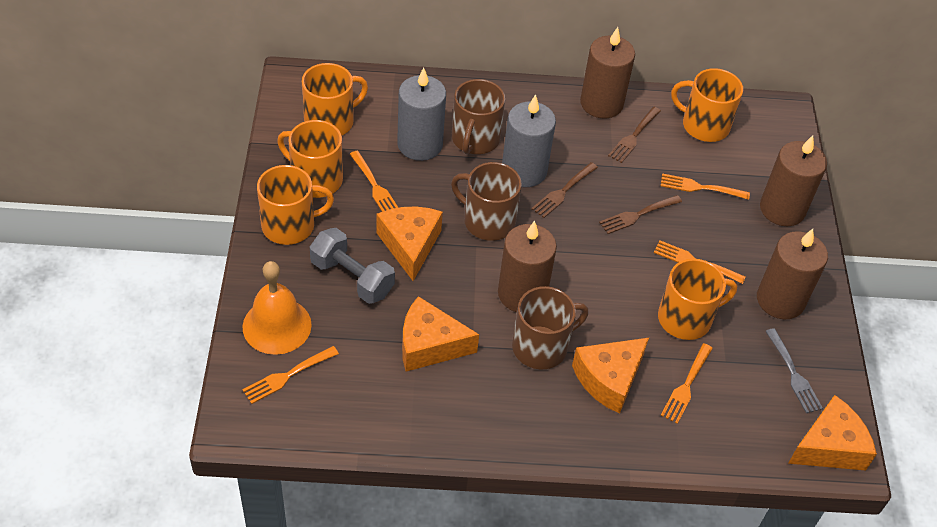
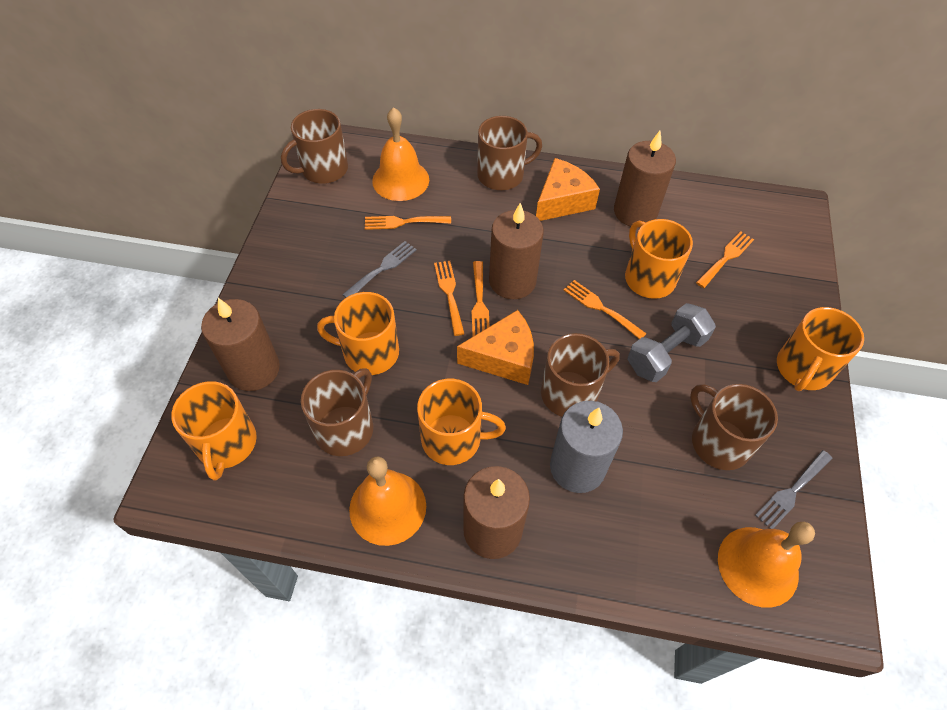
brown fork: 3 -> 0
brown mug: 3 -> 5
grey candle: 2 -> 1
grey fork: 1 -> 2
orange bell: 1 -> 3
orange cheese: 4 -> 2

